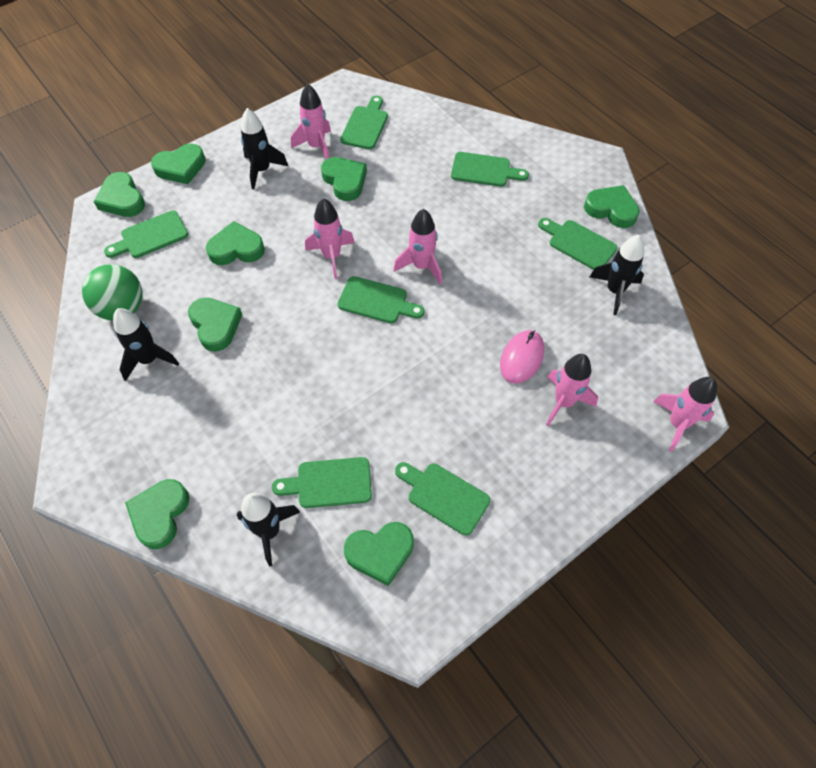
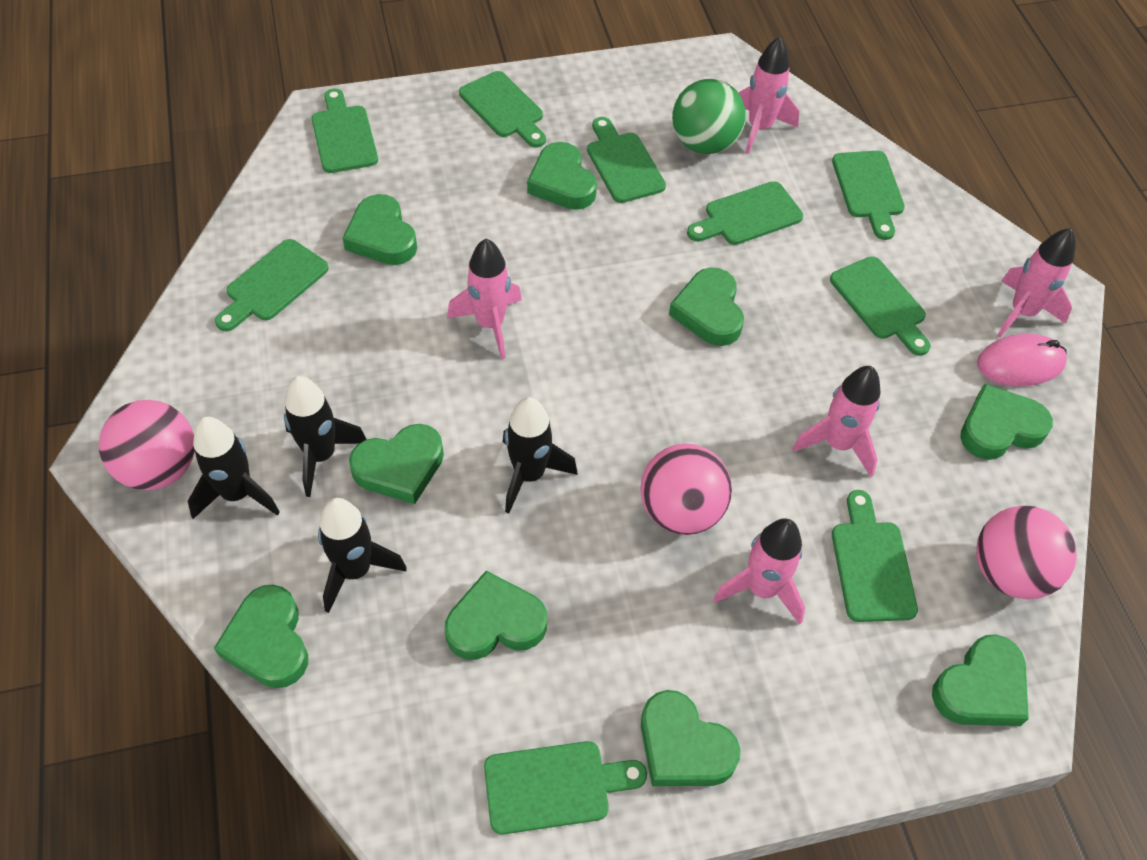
green cutting board: 7 -> 9
green heart: 8 -> 9
pink ball: 0 -> 3

